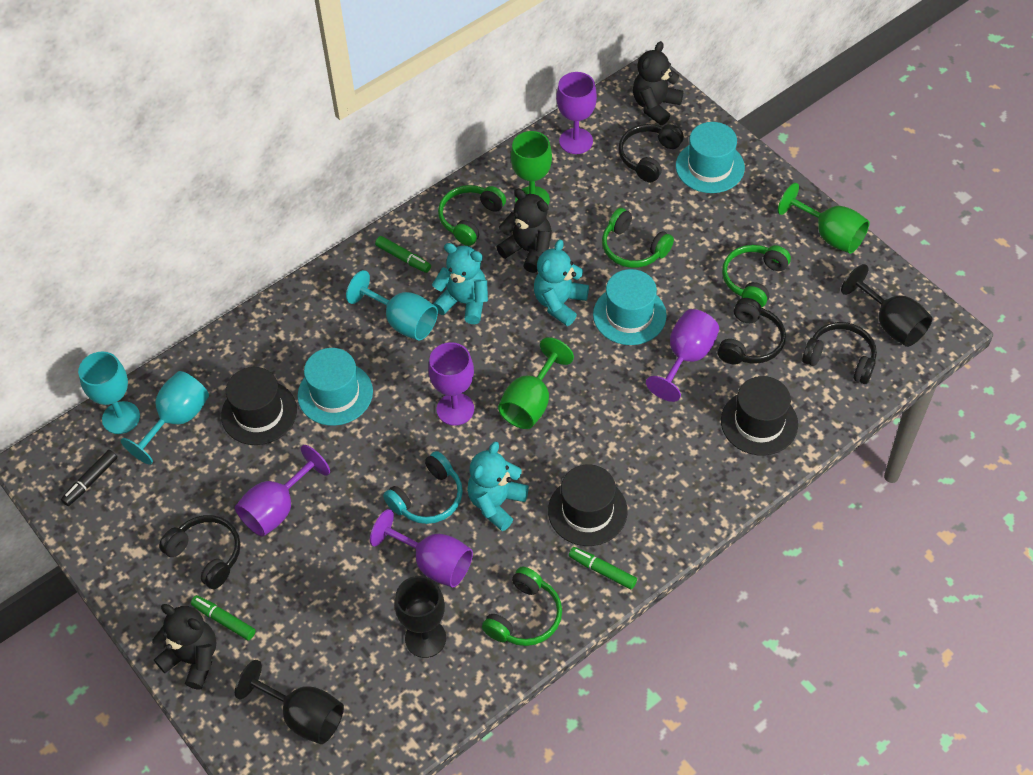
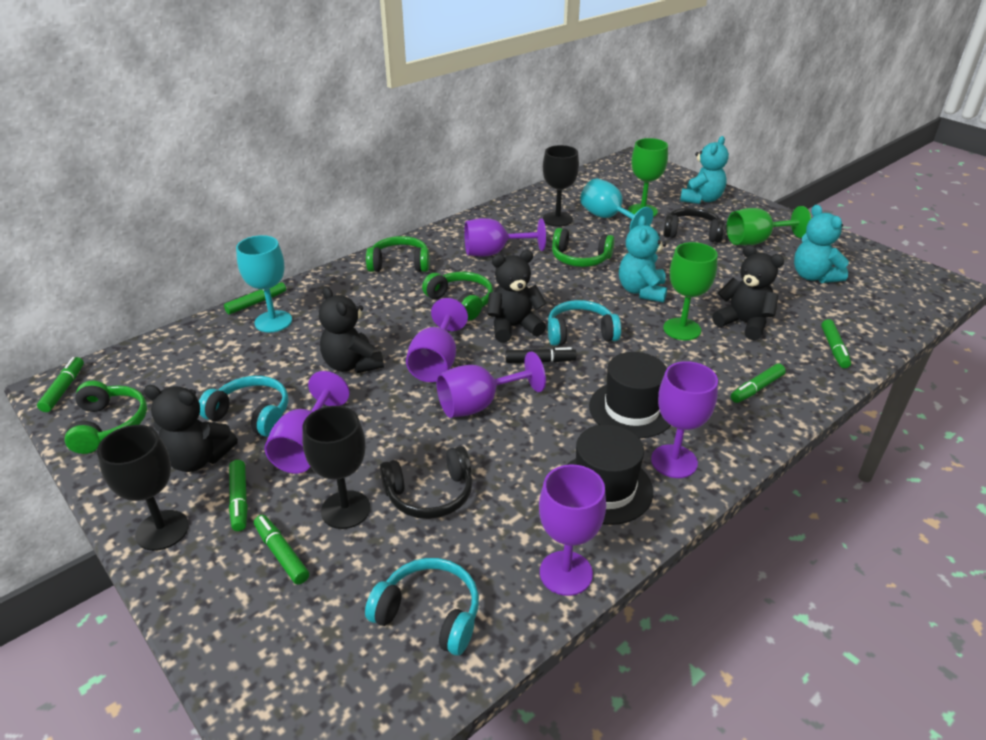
black hat: 3 -> 2
black headphones: 4 -> 2
black teddy bear: 3 -> 4
green marker: 3 -> 6
purple goblet: 5 -> 6
turquoise goblet: 3 -> 2
turquoise hat: 3 -> 0
turquoise headphones: 1 -> 3

